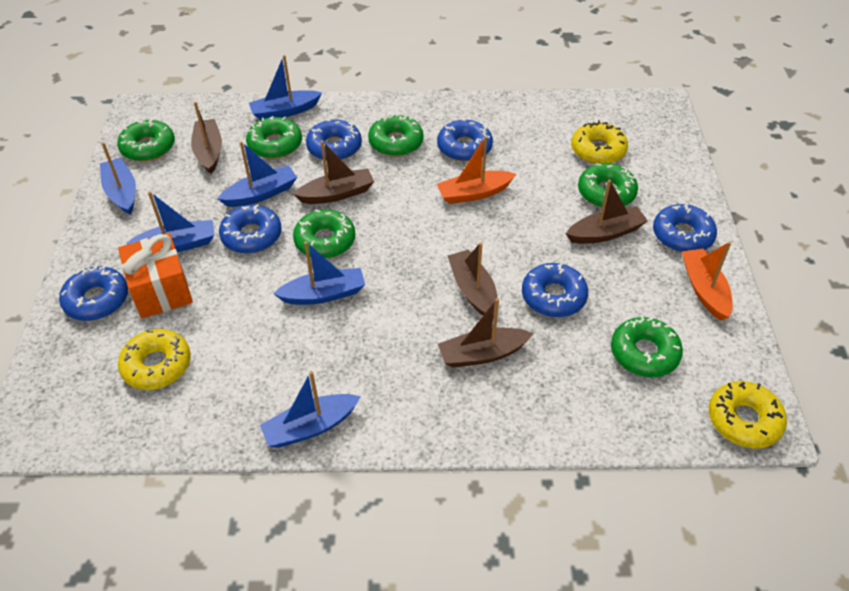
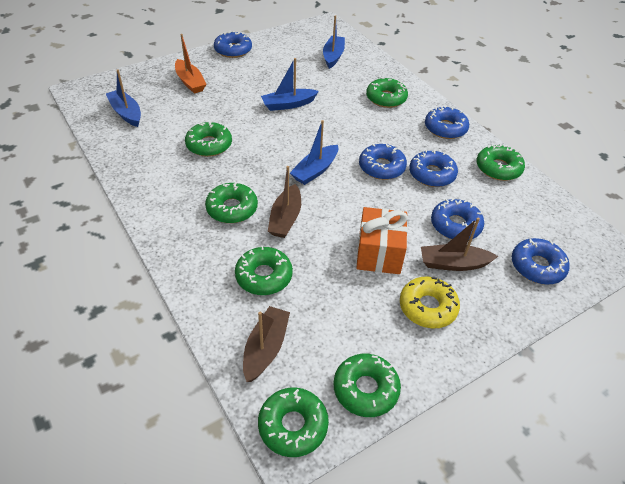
blue boat: 6 -> 4
brown boat: 5 -> 3
green donut: 6 -> 7
orange boat: 2 -> 1
yellow donut: 3 -> 1

